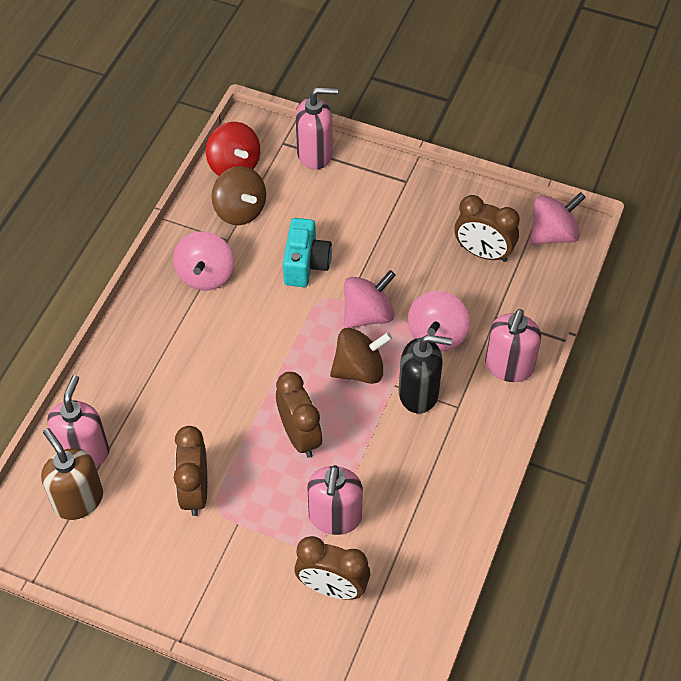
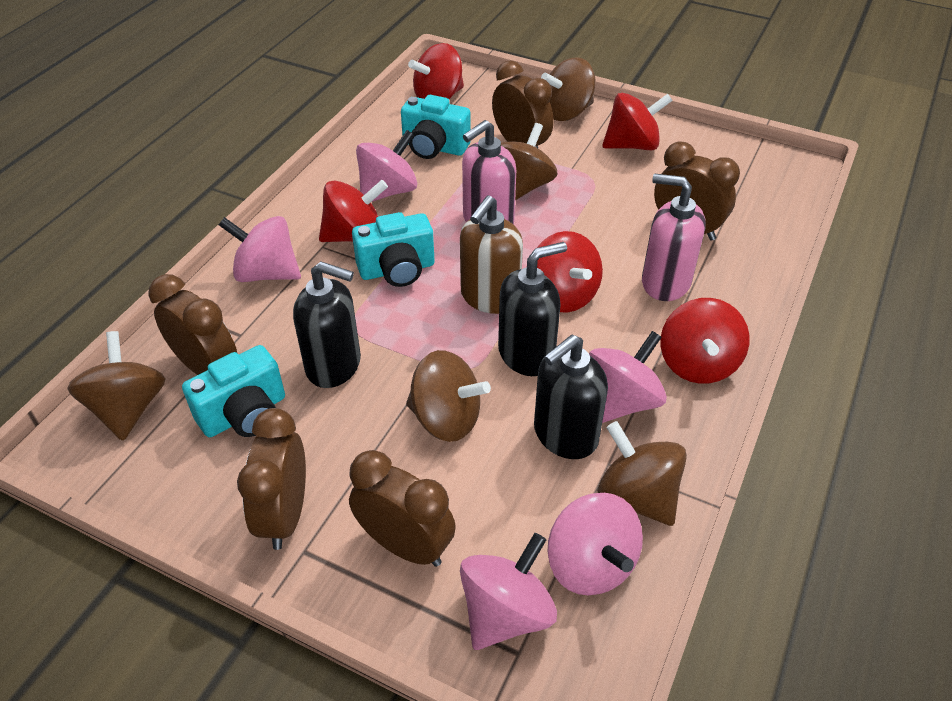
black soap dispenser: 1 -> 3
brown clock: 4 -> 5
brown spinning top: 2 -> 5
pink soap dispenser: 4 -> 2
pink spinning top: 4 -> 5
red spinning top: 1 -> 5
turquoise camera: 1 -> 3

